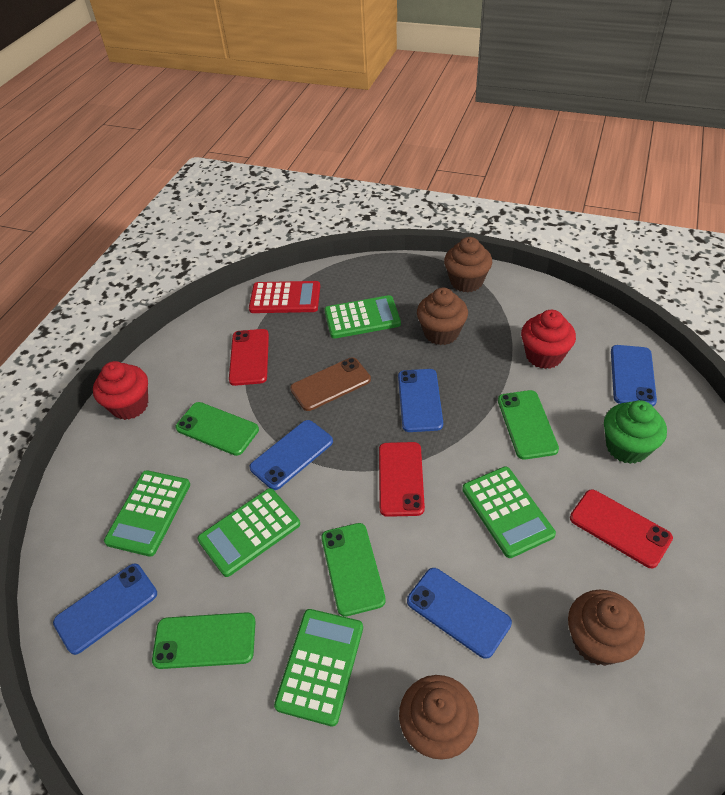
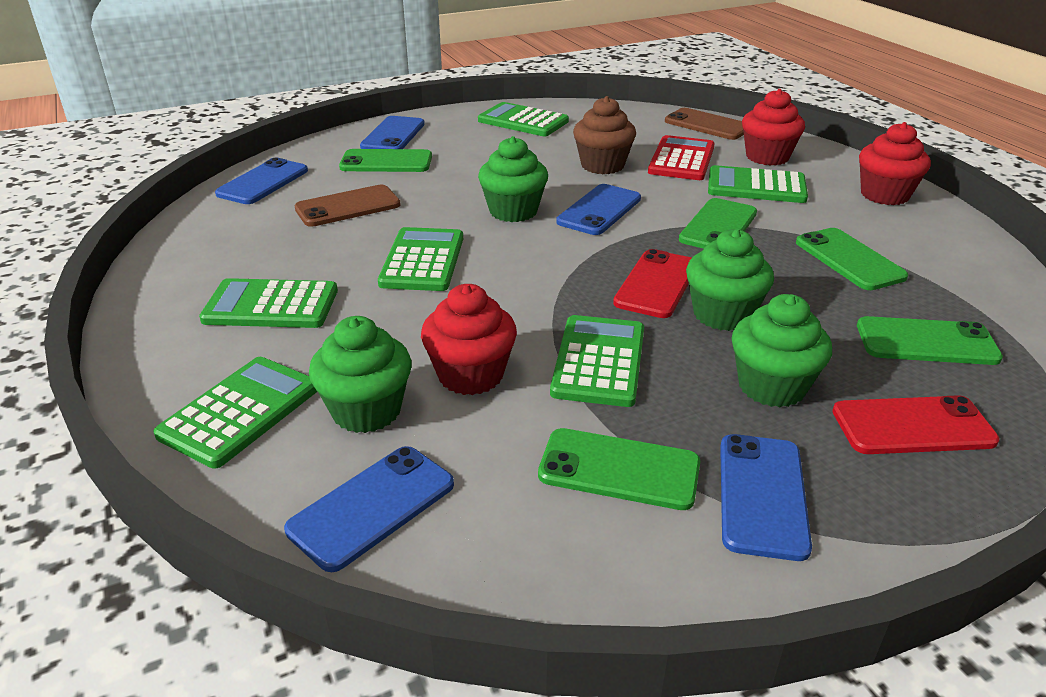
brown cupcake: 4 -> 1
brown phone: 1 -> 2
green calculator: 5 -> 6
green cupcake: 1 -> 4
green phone: 4 -> 5
red cupcake: 2 -> 3
red phone: 3 -> 2

